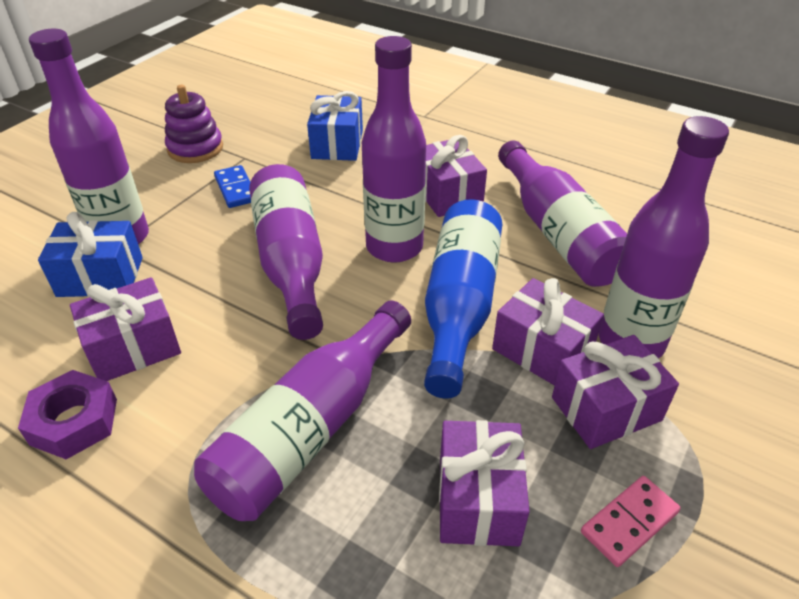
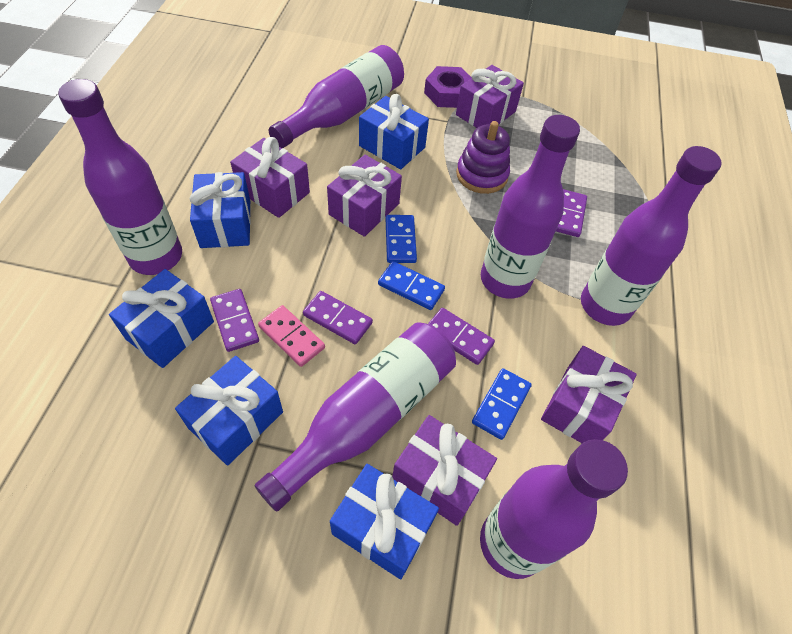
blue bottle: 1 -> 0
blue domino: 1 -> 3
blue gift: 2 -> 5
purple domino: 0 -> 4

